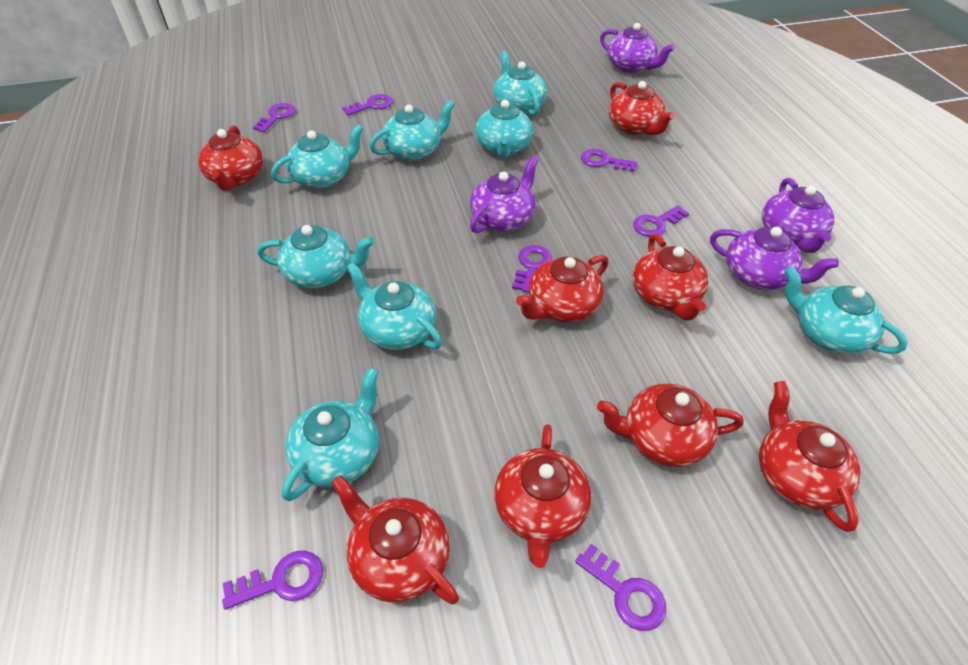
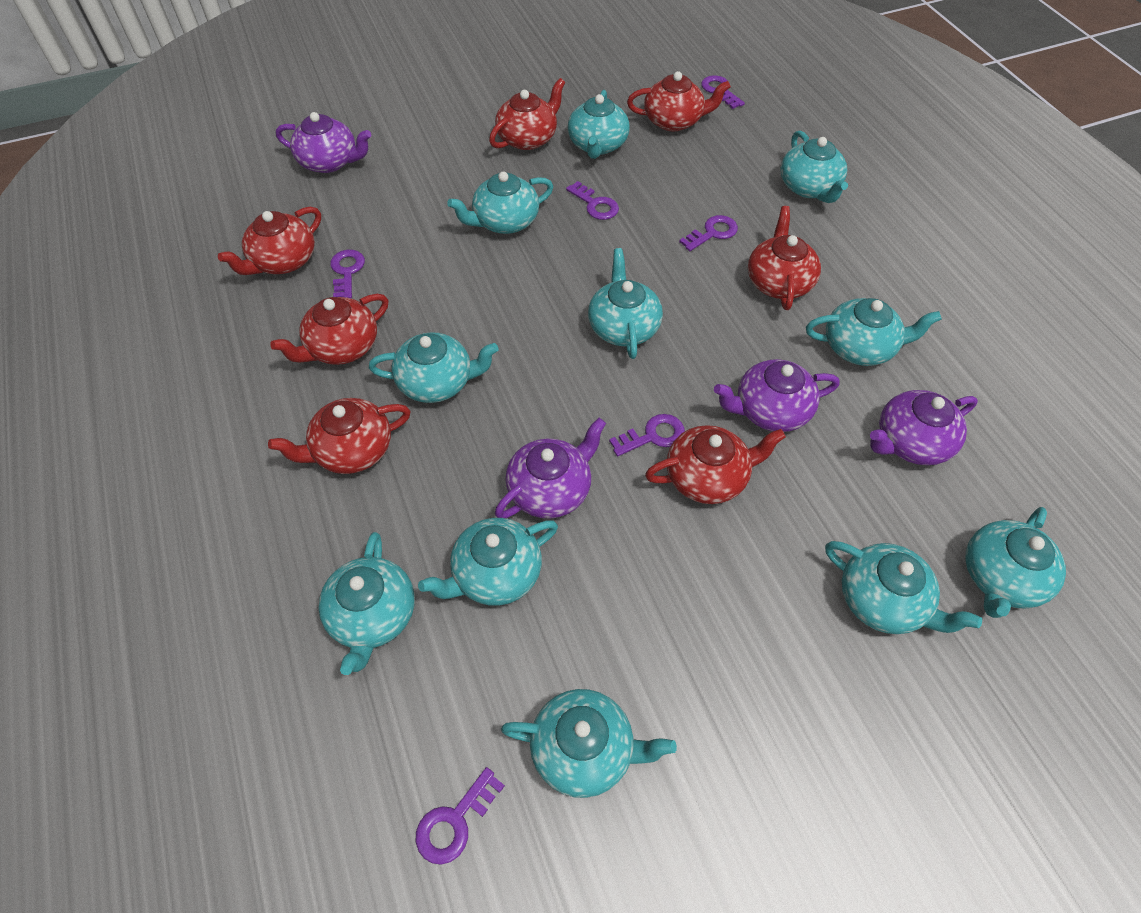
purple key: 7 -> 6
red teapot: 8 -> 7
turquoise teapot: 8 -> 11

